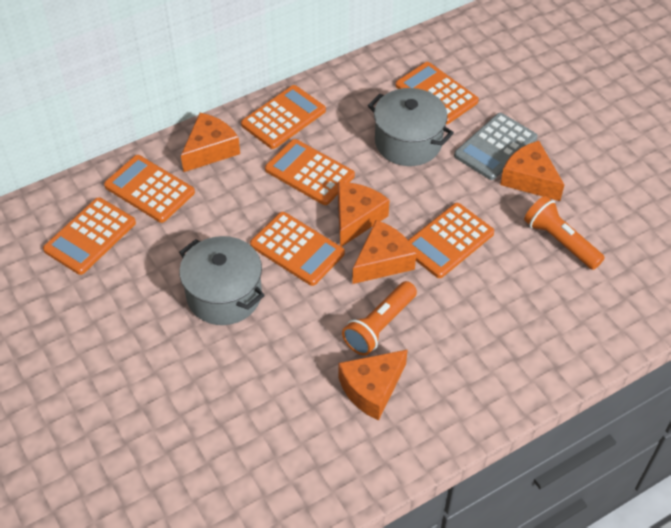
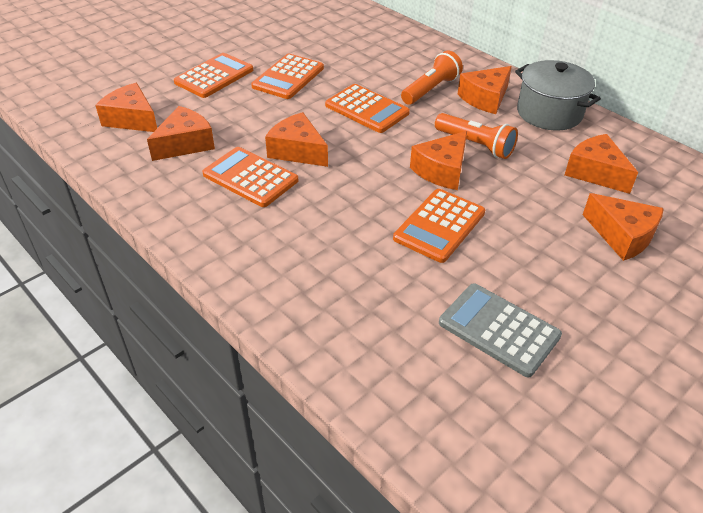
grey pot: 2 -> 1
orange calculator: 7 -> 5
orange cheese: 5 -> 7

